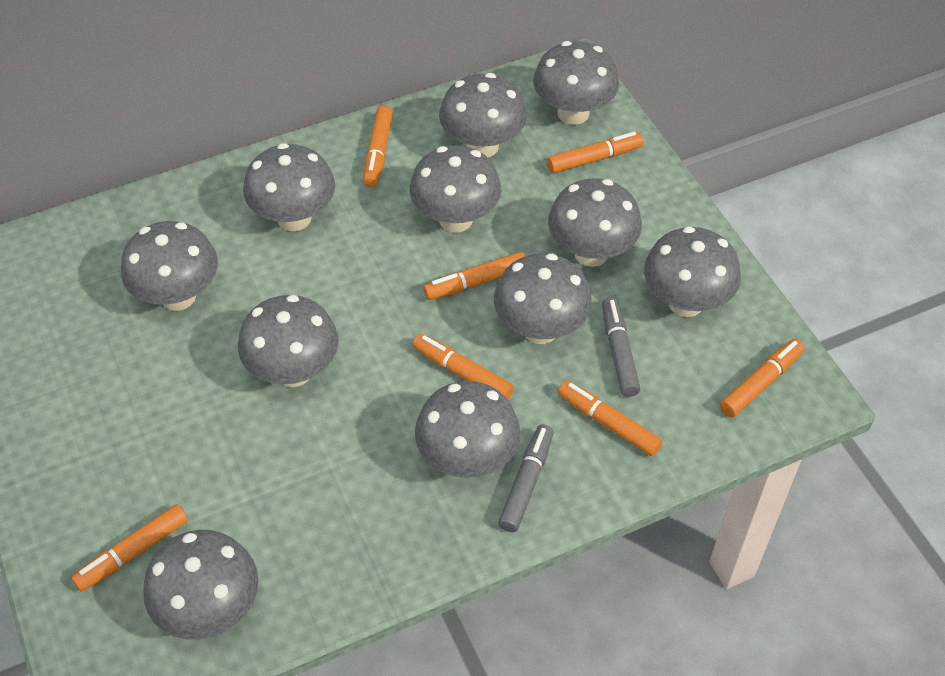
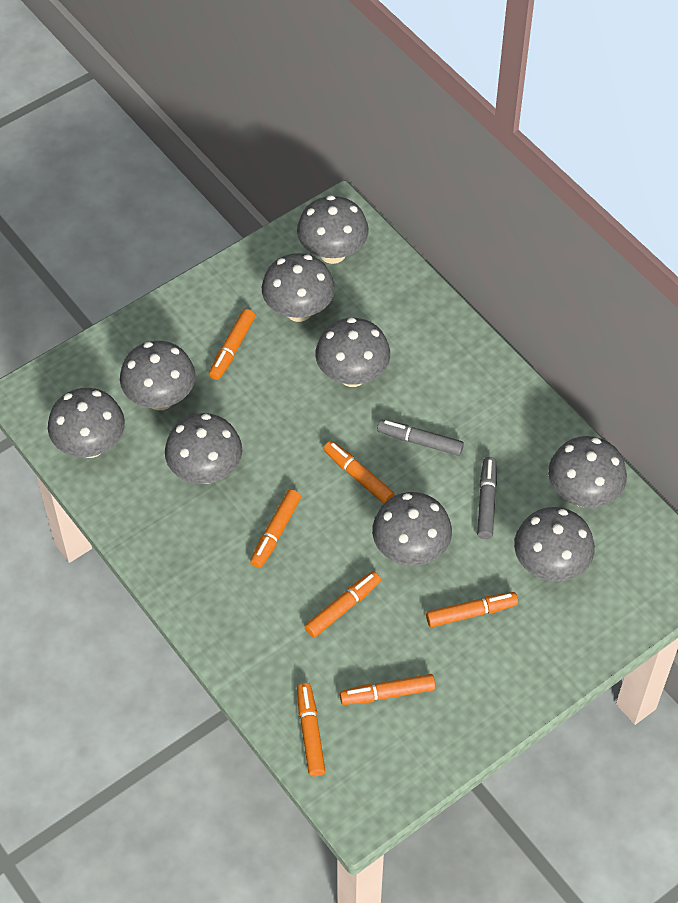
grey mushroom: 11 -> 9

